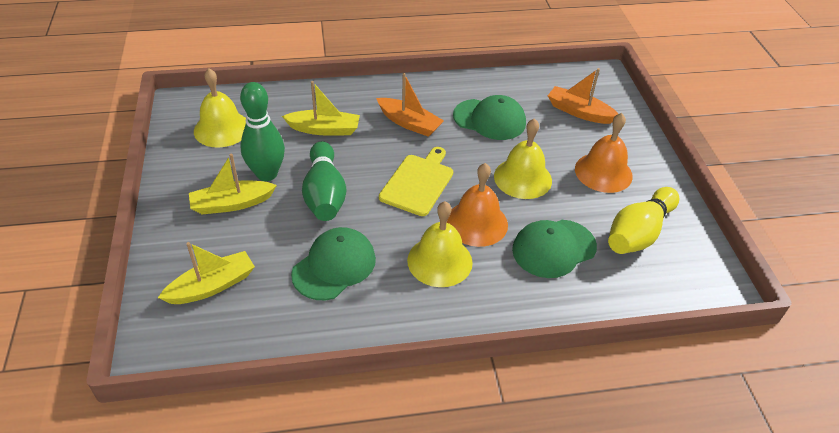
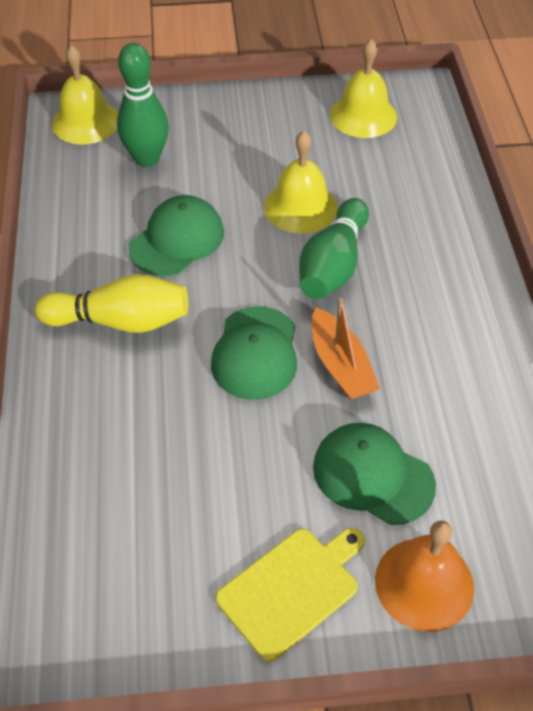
orange bell: 2 -> 1
orange boat: 2 -> 1
yellow boat: 3 -> 0

